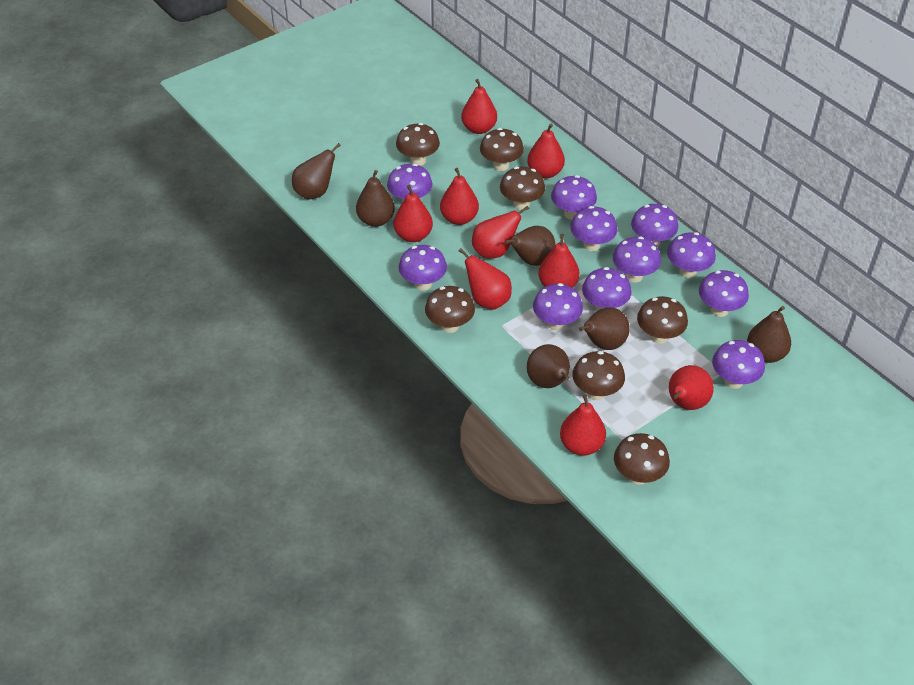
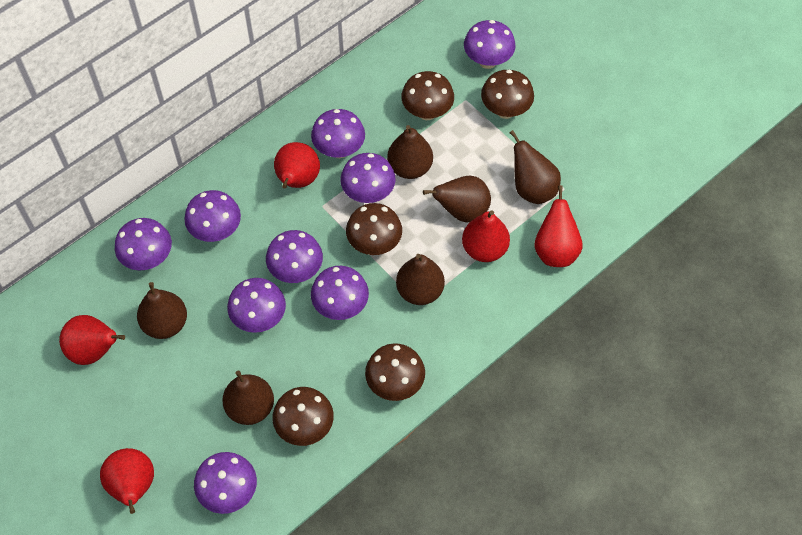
brown mushroom: 7 -> 5
purple mushroom: 11 -> 9
red pear: 9 -> 5

